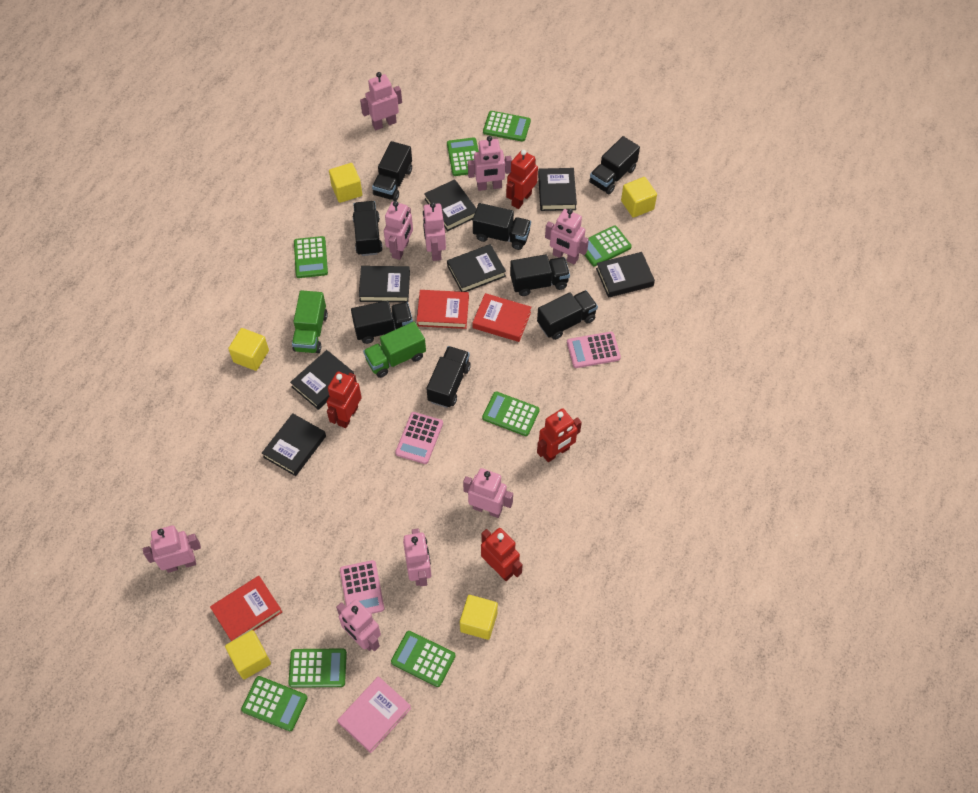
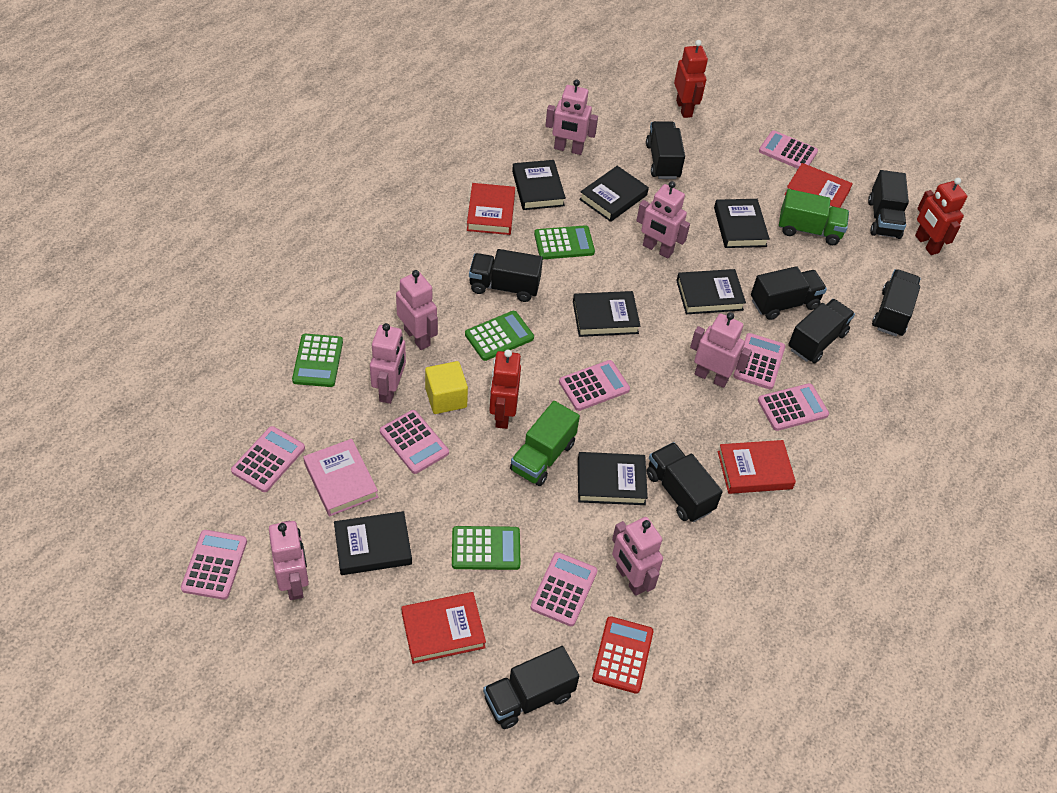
green calculator: 8 -> 4
pink calculator: 3 -> 8
pink robot: 9 -> 7
red book: 3 -> 4
red calculator: 0 -> 1
red robot: 4 -> 3
yellow cube: 5 -> 1

